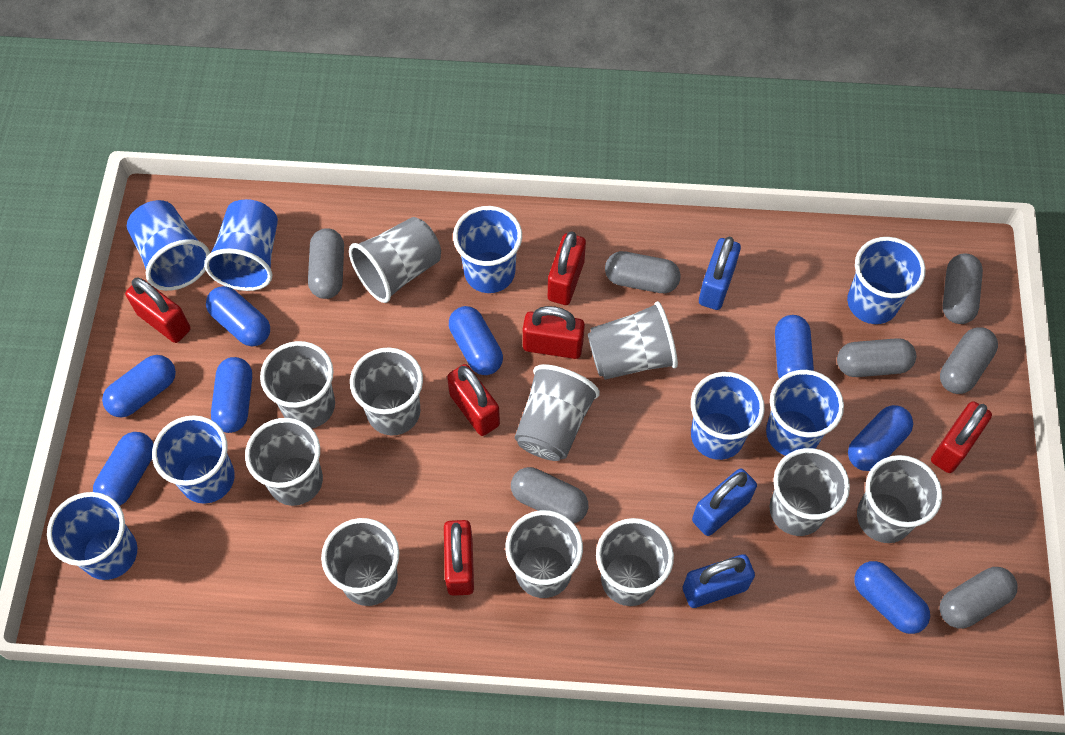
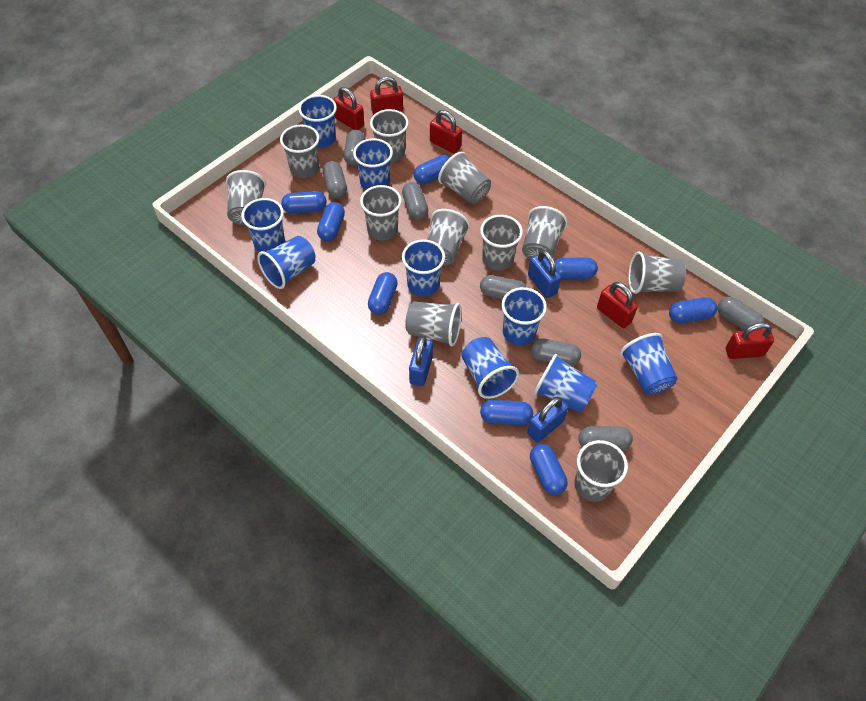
blue cup: 8 -> 9
red padlock: 6 -> 5

